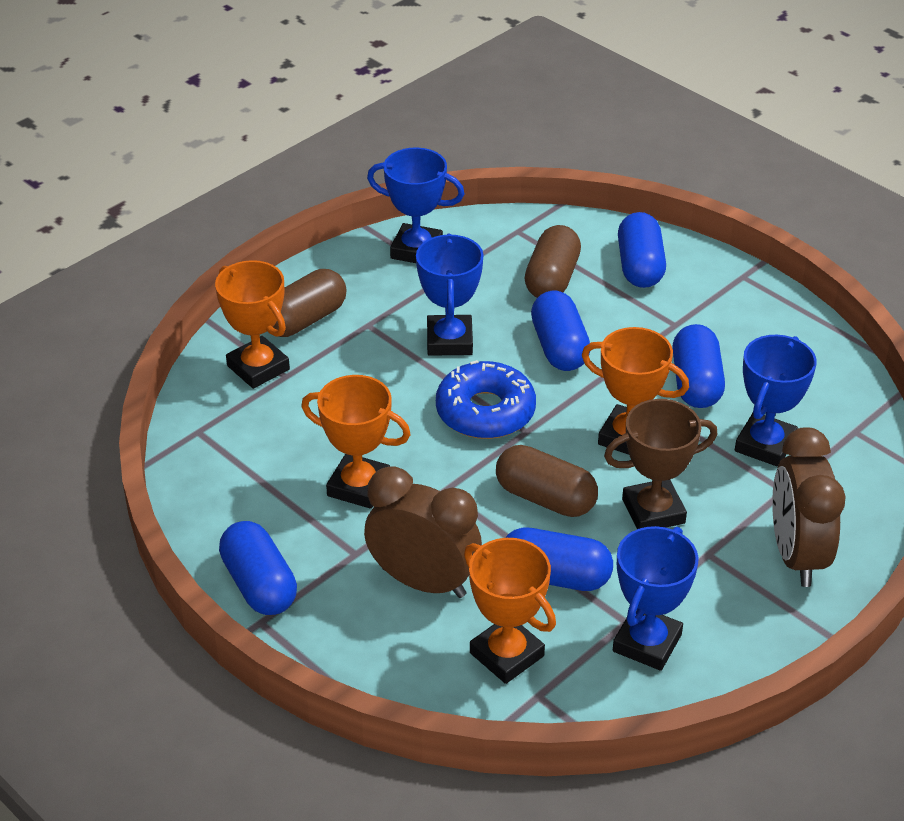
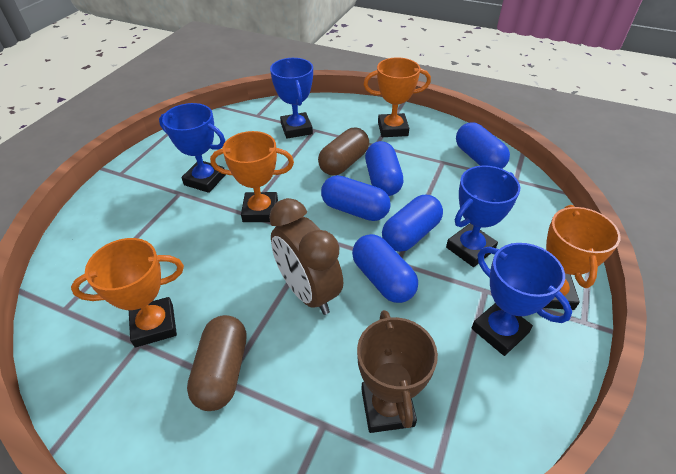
blue donut: 1 -> 0
brown capsule: 3 -> 2
brown clock: 2 -> 1

